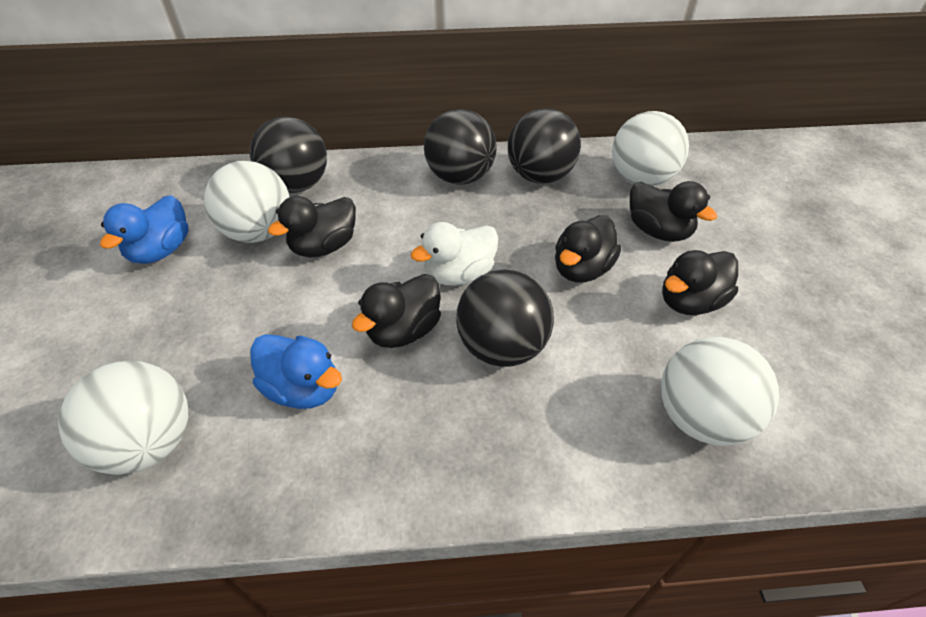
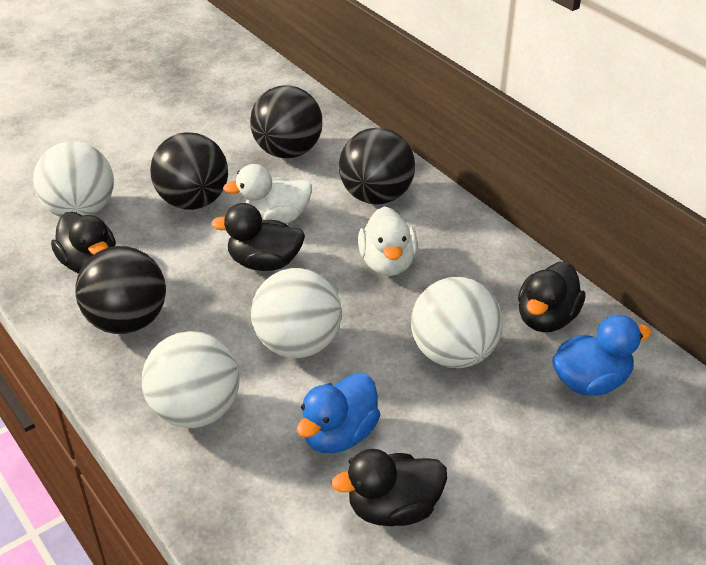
black duck: 5 -> 4
white duck: 1 -> 2

